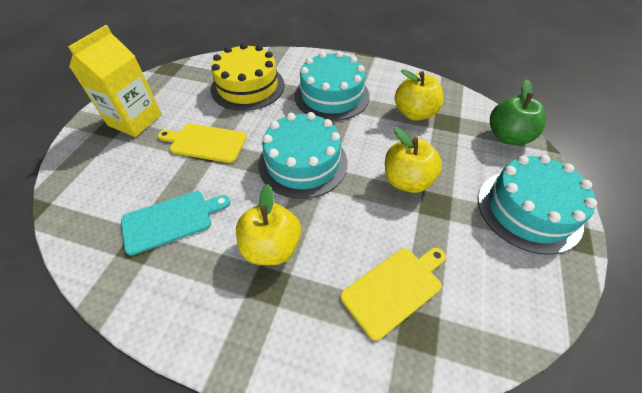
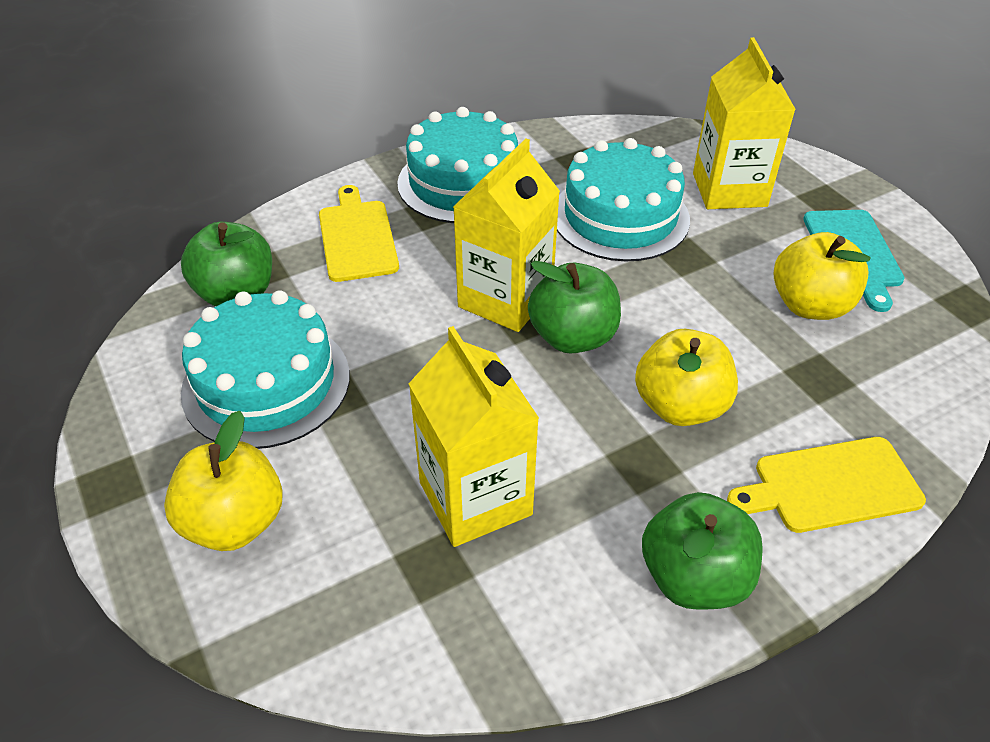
green apple: 1 -> 3
yellow cake: 1 -> 0
yellow carton: 1 -> 3

